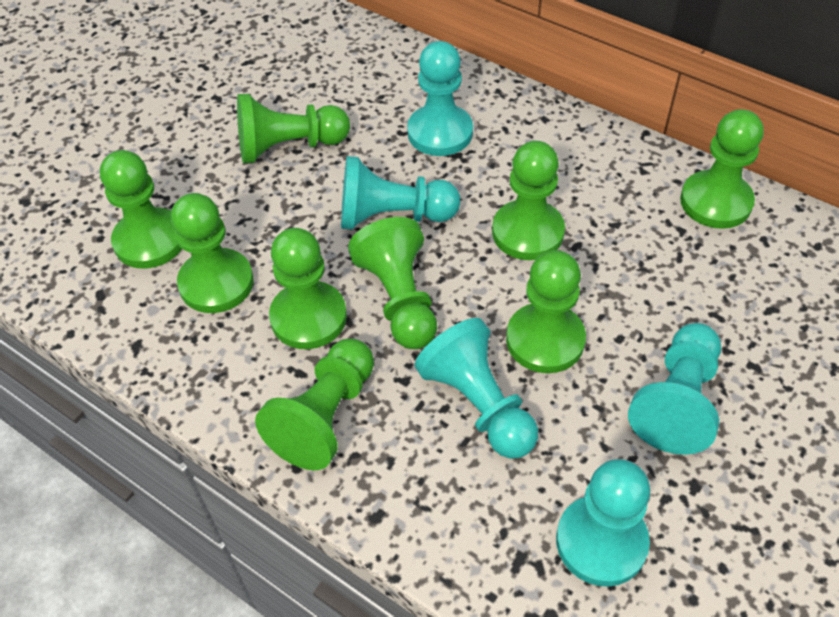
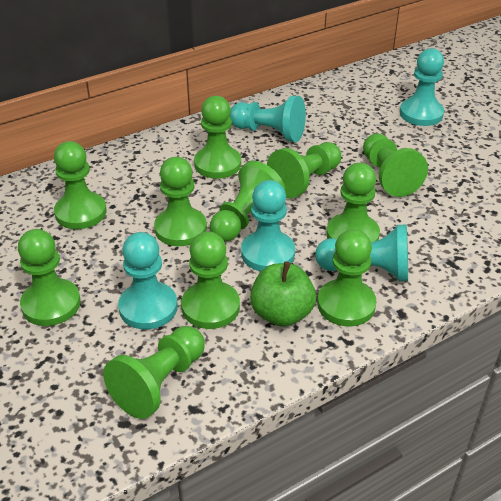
green apple: 0 -> 1
green pawn: 9 -> 11

